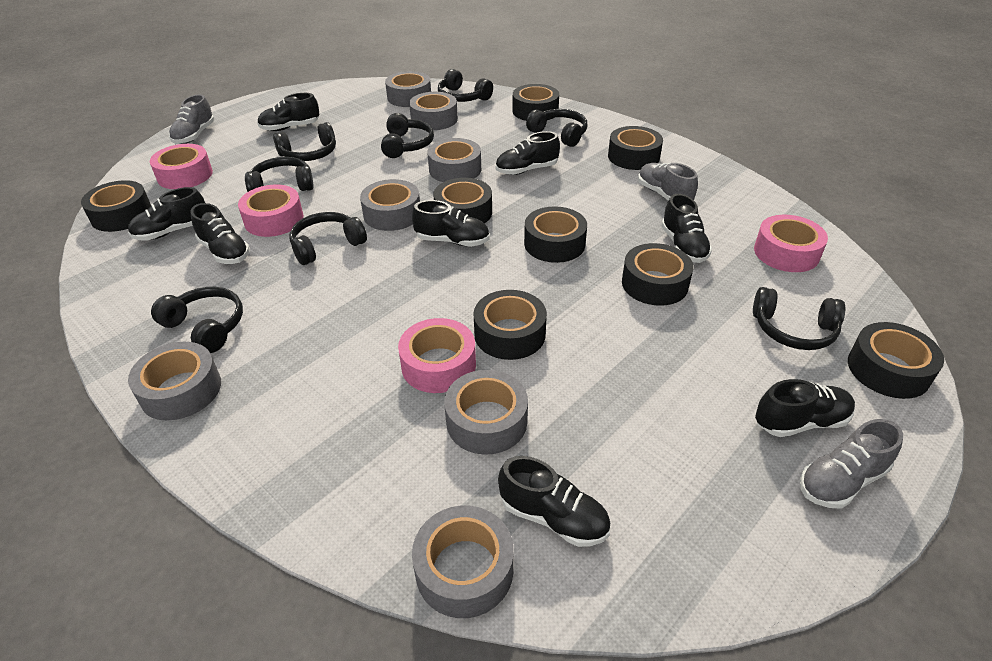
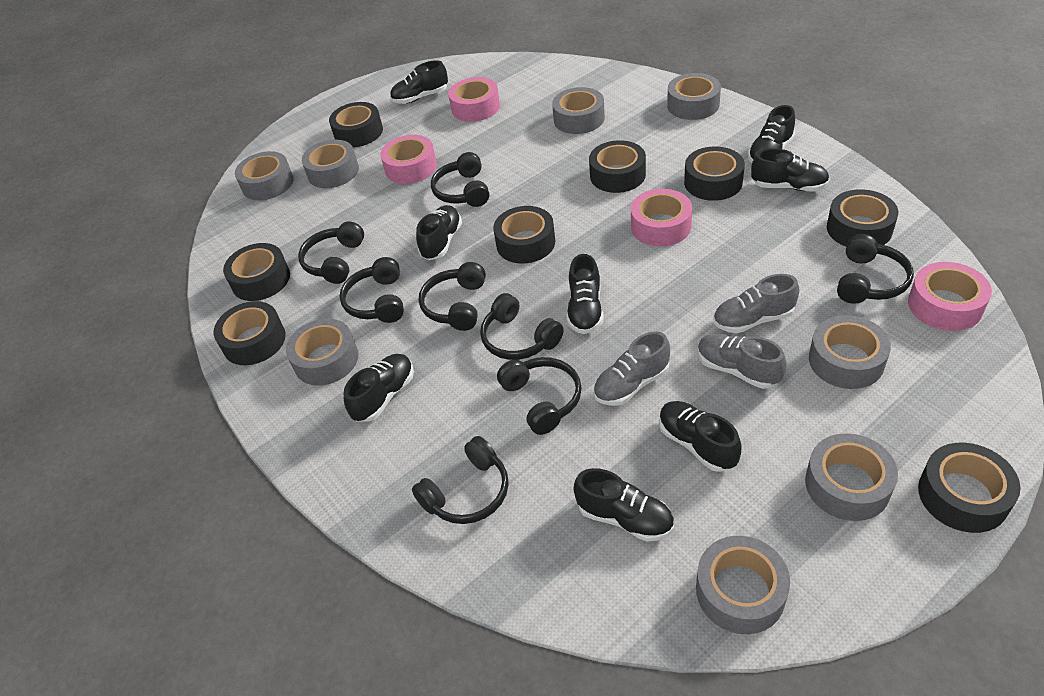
grey tape: 7 -> 8

